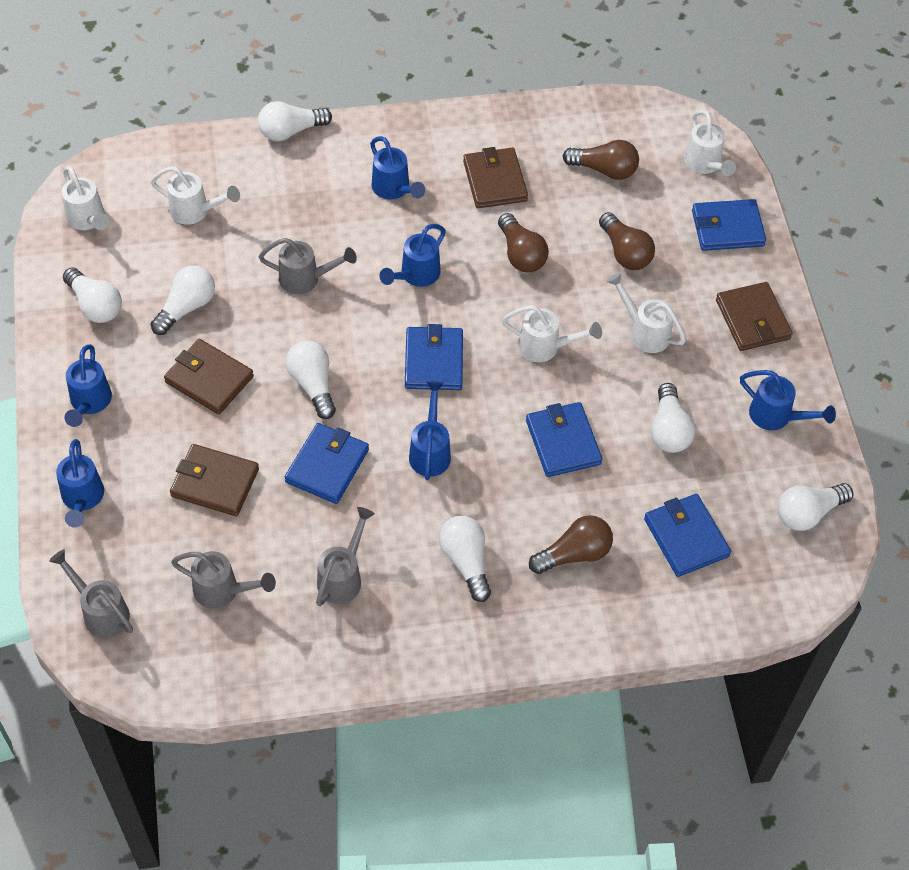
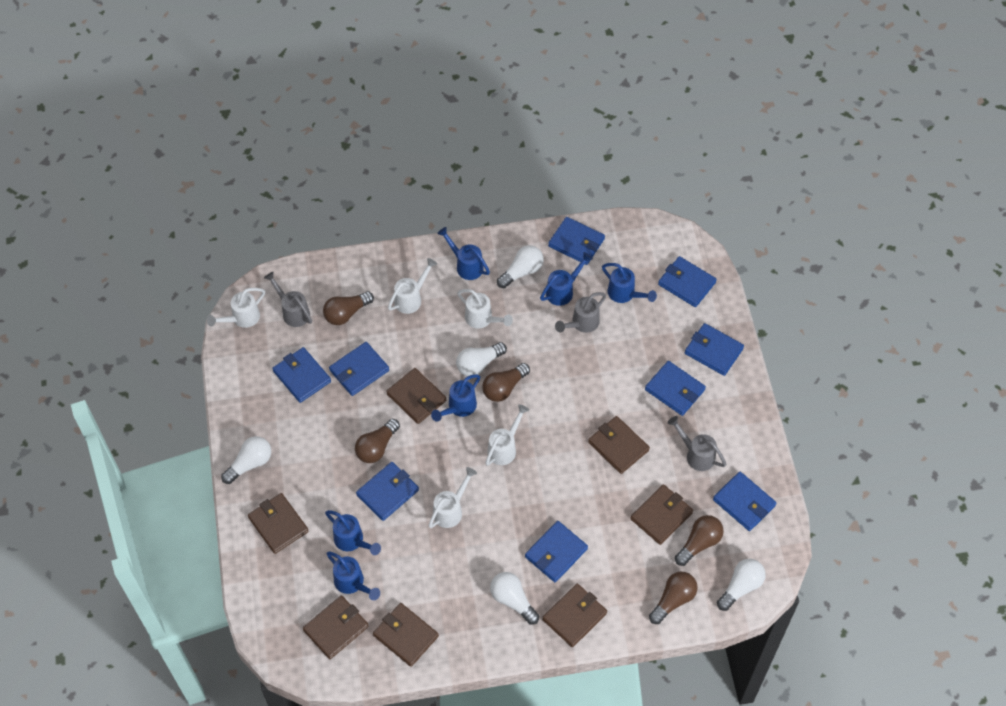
blue wallet: 5 -> 9
brown light bulb: 4 -> 5
brown wallet: 4 -> 7
grey watering can: 4 -> 3
white light bulb: 7 -> 5

